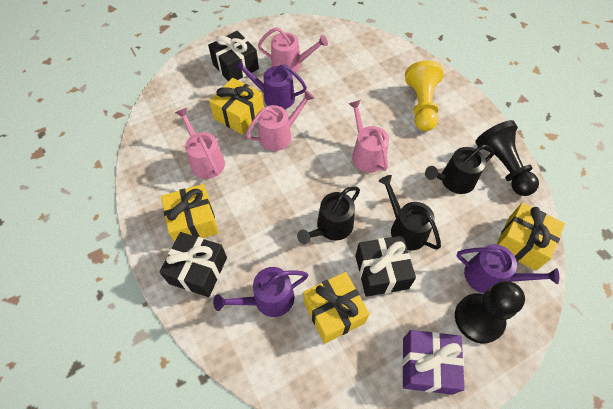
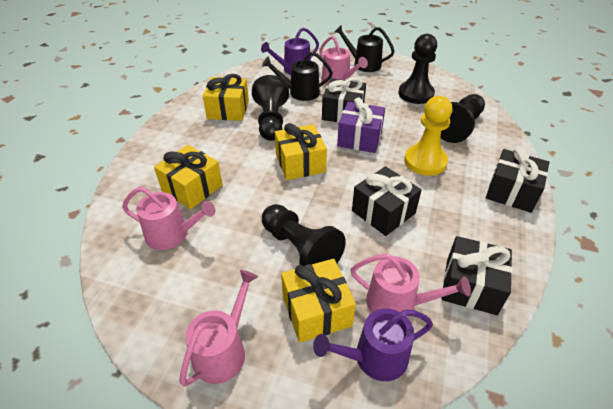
black gift: 3 -> 4
black pawn: 2 -> 4
black watering can: 3 -> 2
purple watering can: 3 -> 2

